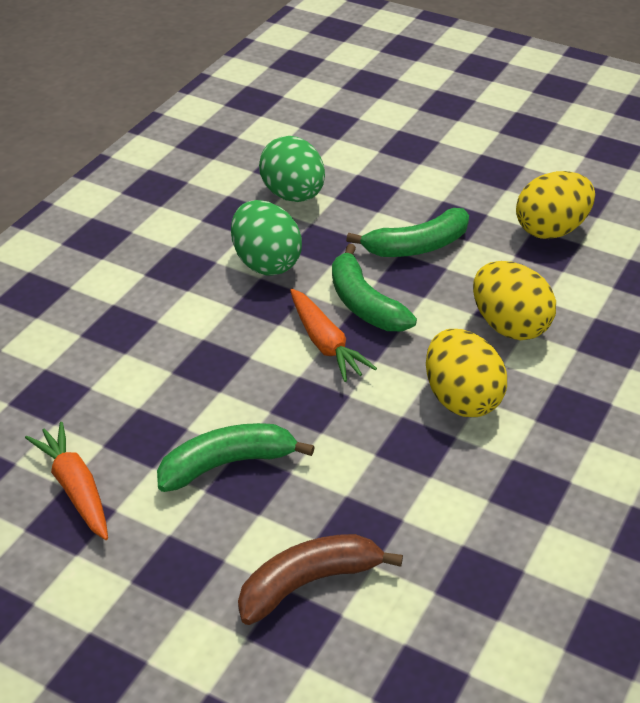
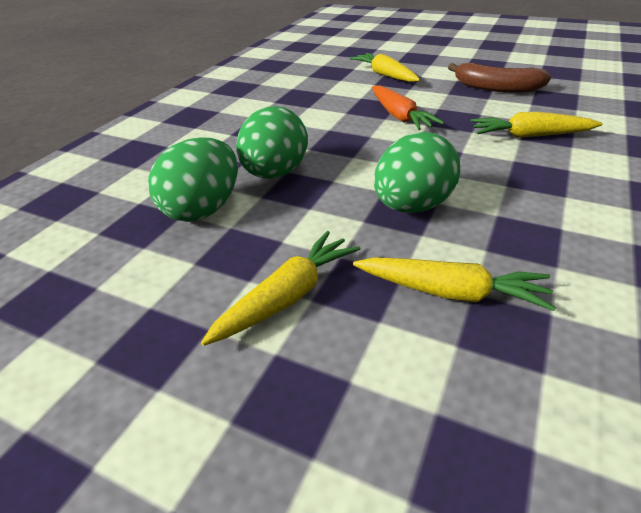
green banana: 3 -> 0
green egg: 2 -> 3
orange carrot: 2 -> 1
yellow carrot: 0 -> 4
yellow egg: 3 -> 0

